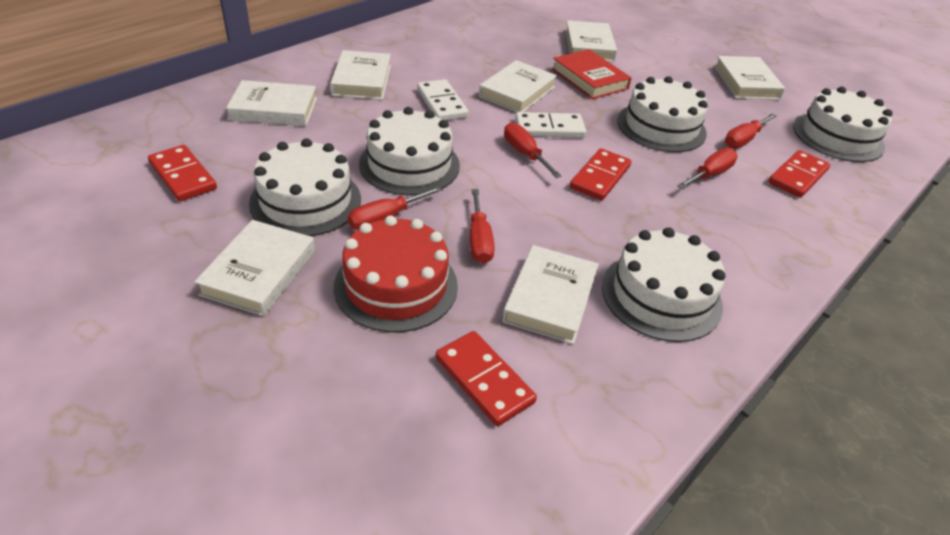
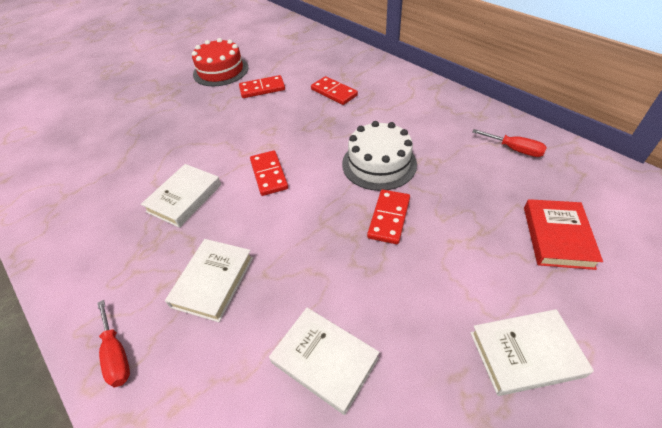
red screwdriver: 5 -> 2
white book: 7 -> 4
white cake: 5 -> 1
white domino: 2 -> 0

